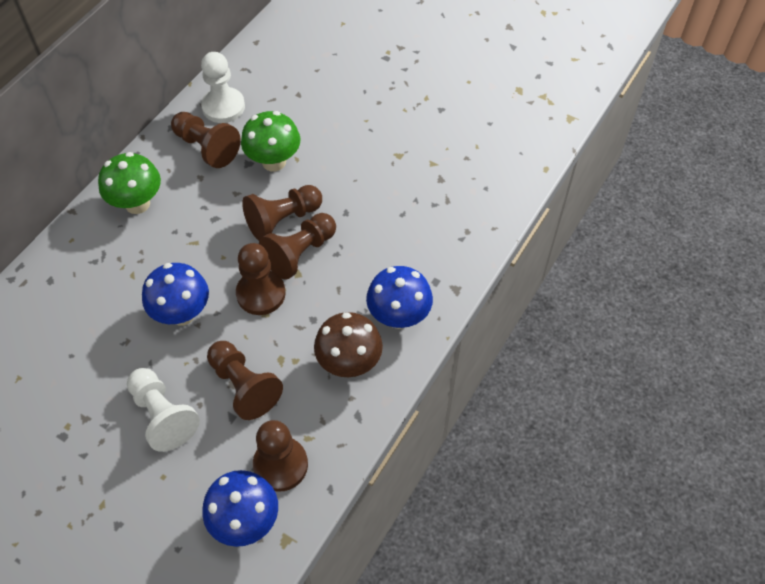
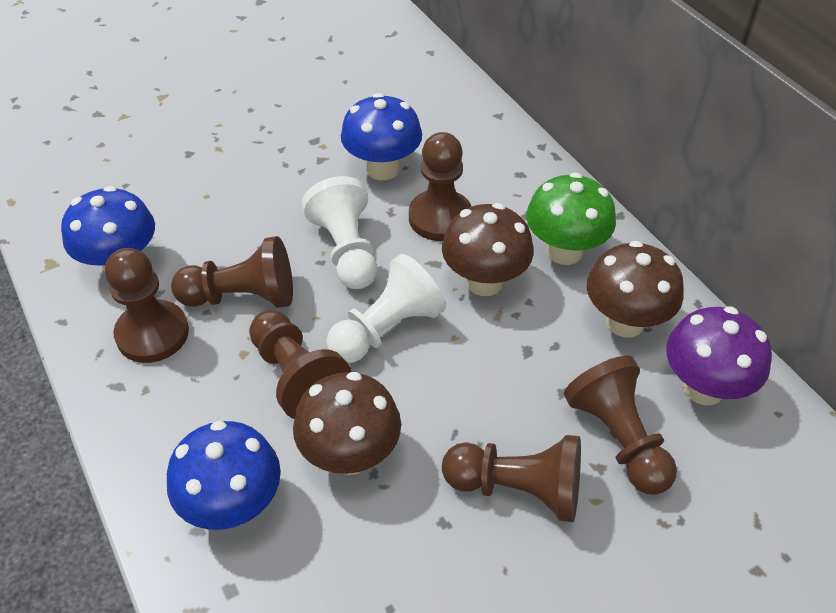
brown mushroom: 1 -> 3
green mushroom: 2 -> 1
purple mushroom: 0 -> 1

